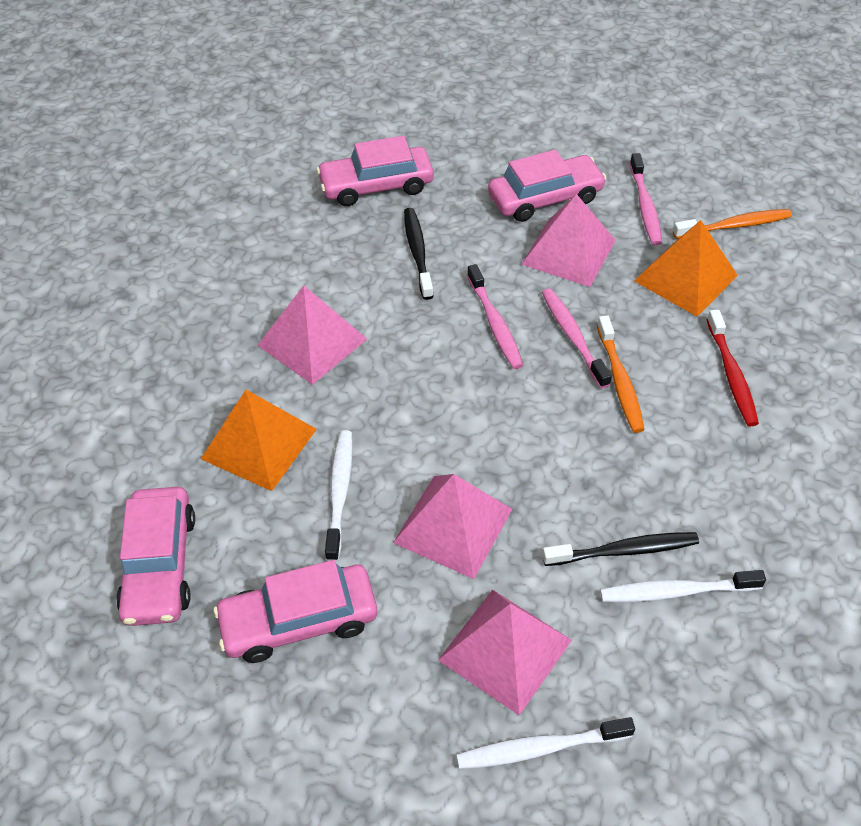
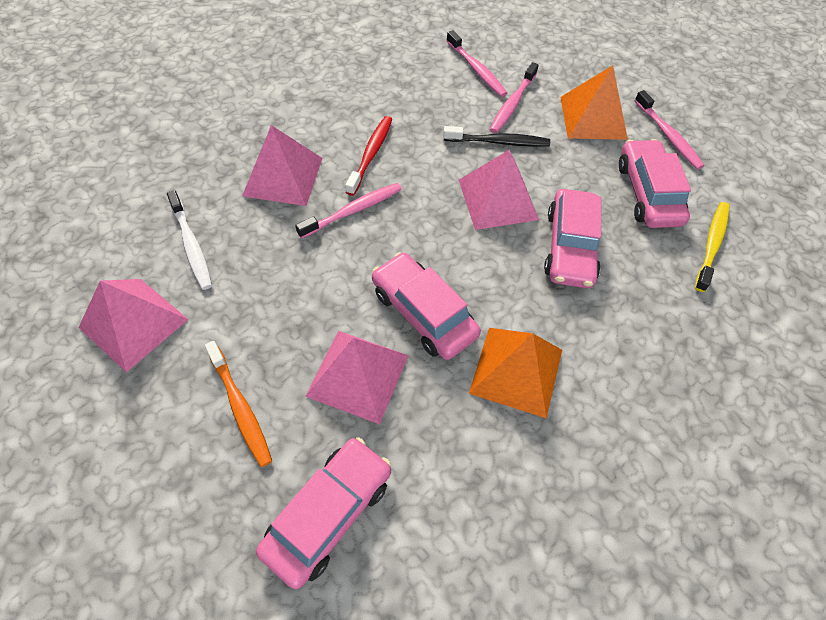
black toothbrush: 2 -> 1
orange toothbrush: 2 -> 1
pink toothbrush: 3 -> 4
white toothbrush: 3 -> 1
yellow toothbrush: 0 -> 1

